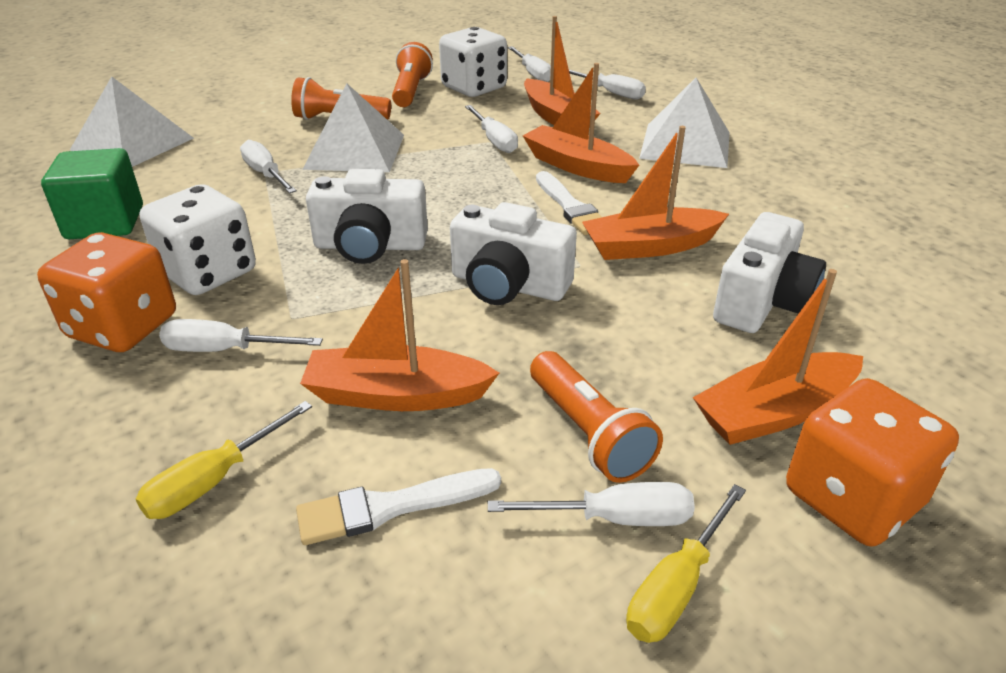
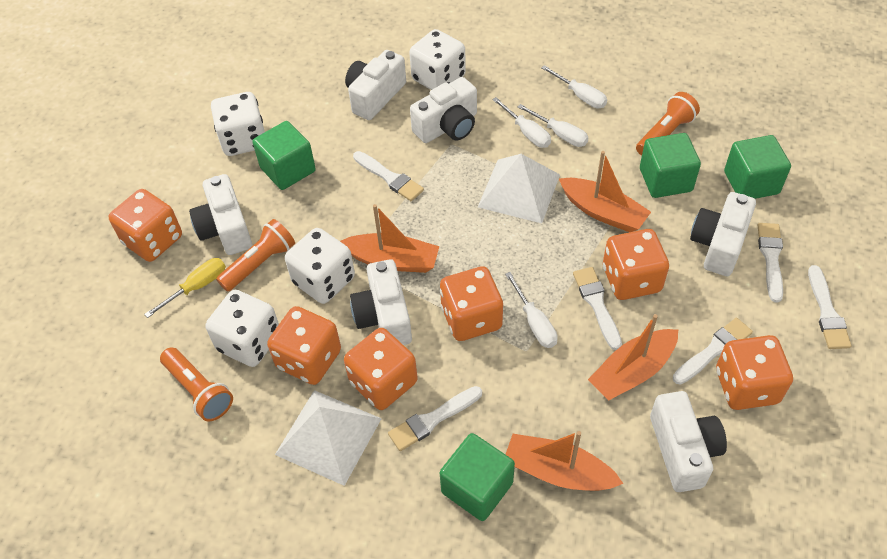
green cube: 1 -> 4
orange boat: 5 -> 4
orange dice: 2 -> 6
white brush: 2 -> 6
white camera: 3 -> 6
white dice: 2 -> 4
white pyramid: 3 -> 2
white screwdriver: 6 -> 4
yellow screwdriver: 2 -> 1

